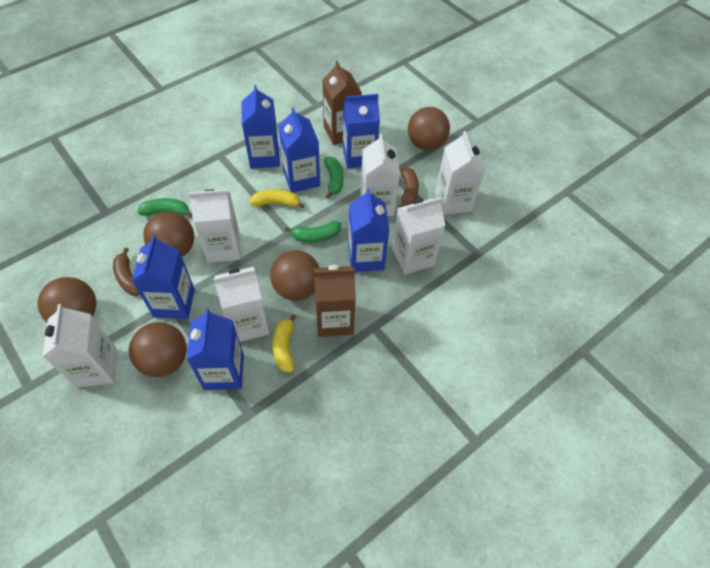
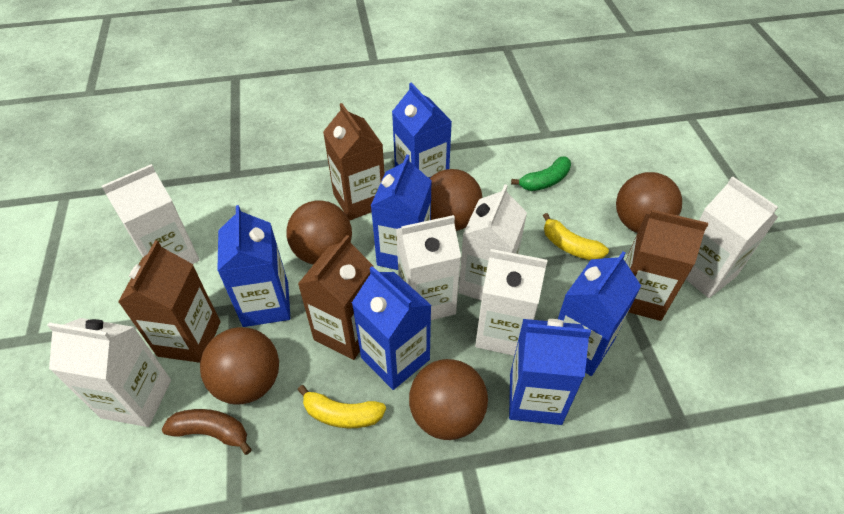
brown banana: 2 -> 1
brown carton: 2 -> 4
green banana: 3 -> 1

